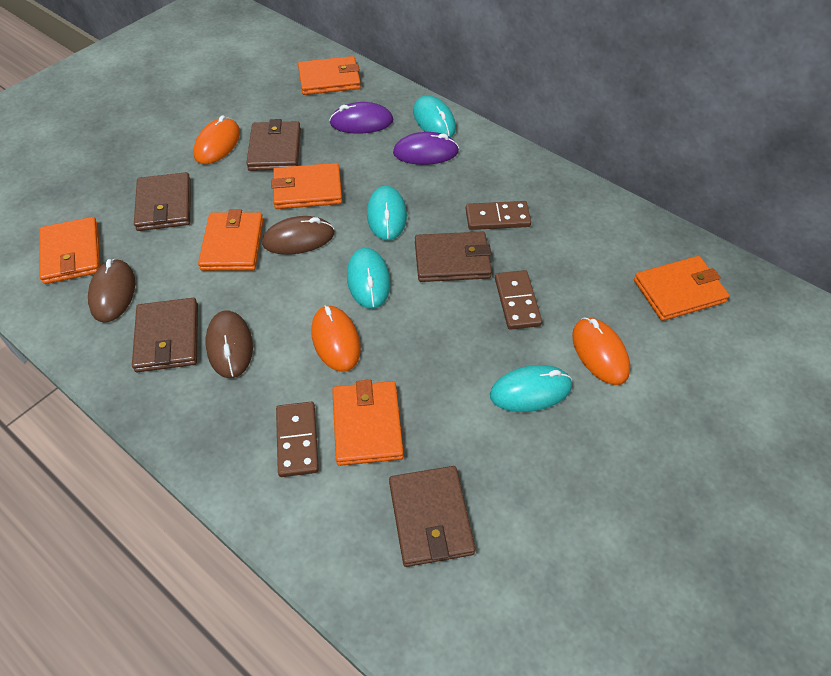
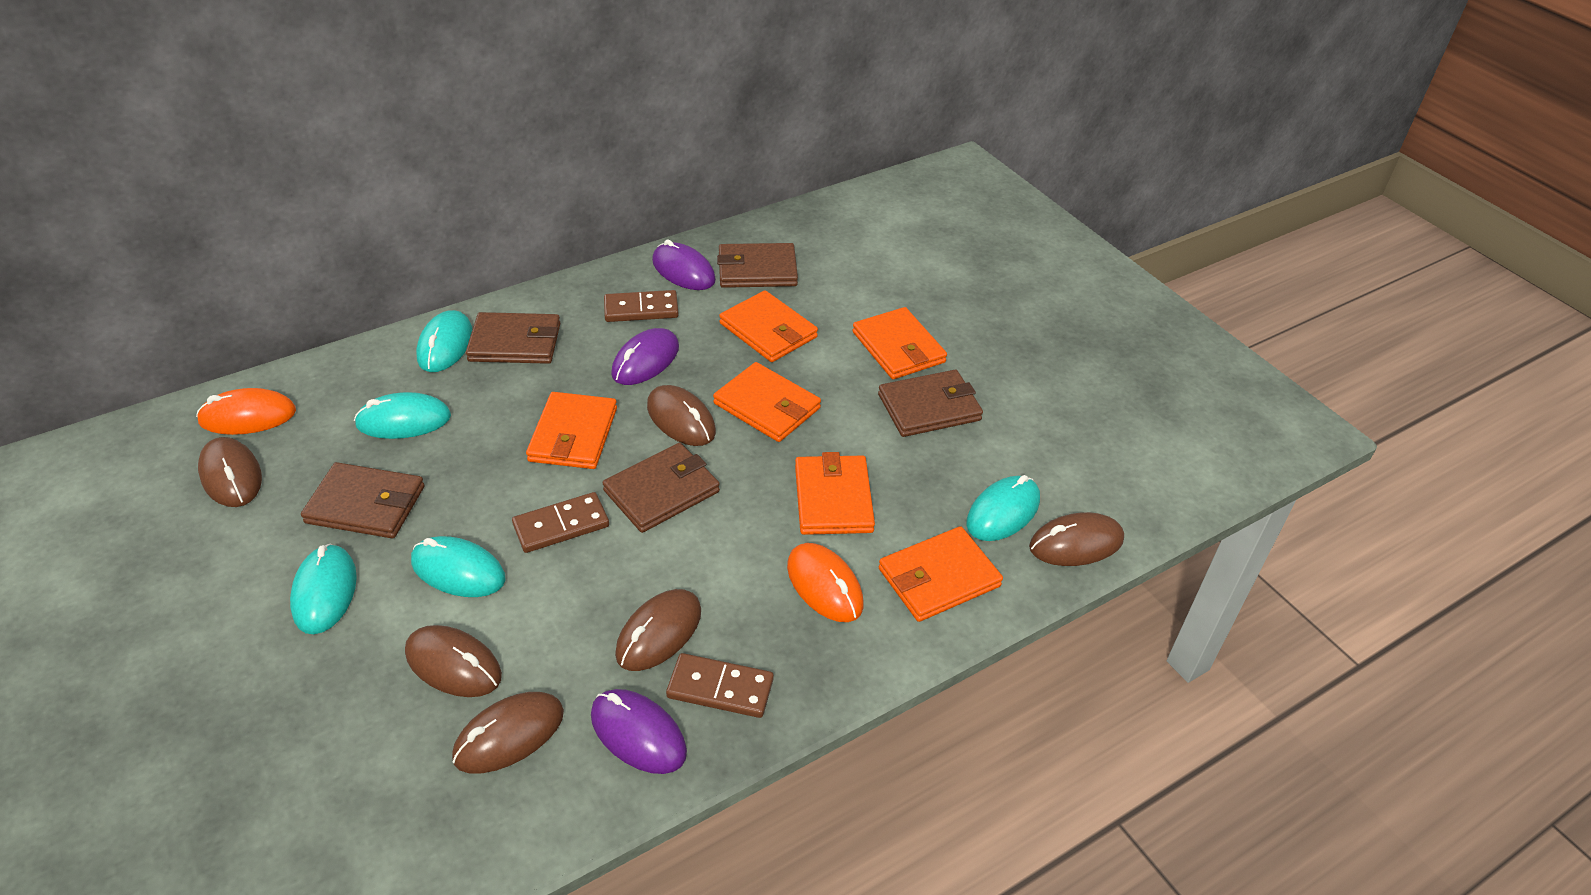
brown mouse: 3 -> 6
orange mouse: 3 -> 2
purple mouse: 2 -> 3
turquoise mouse: 4 -> 5

